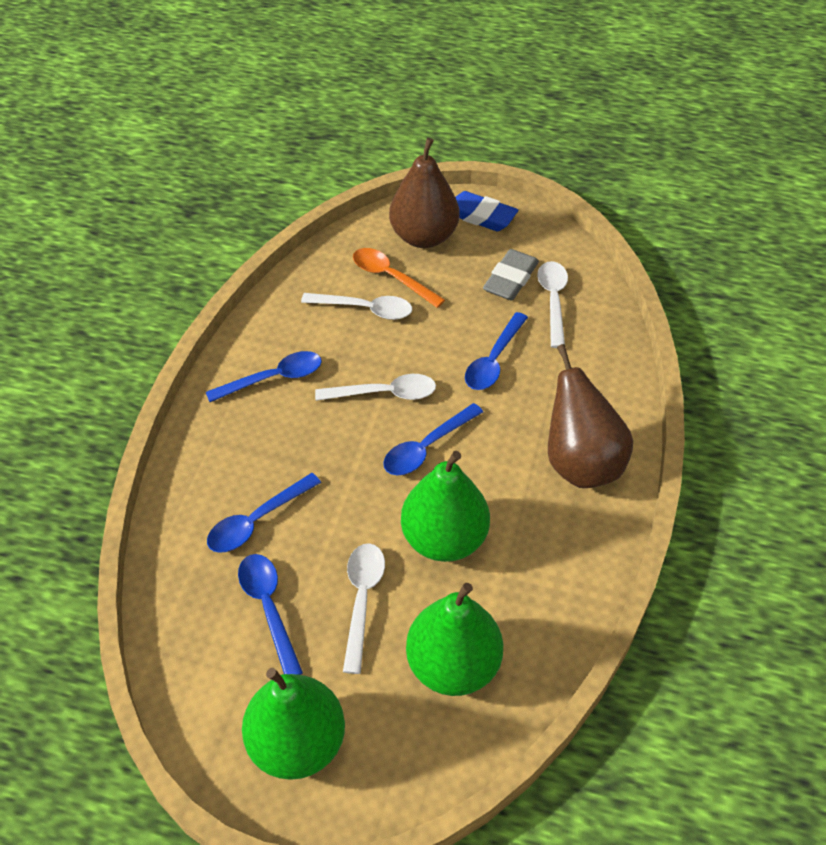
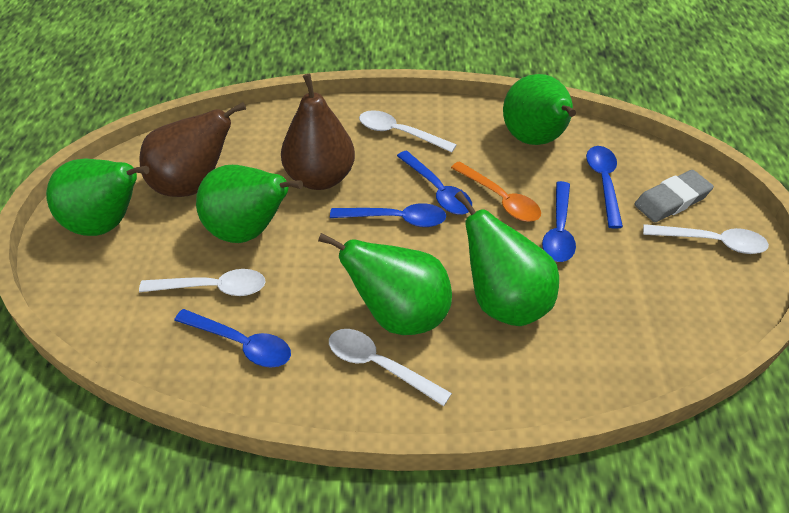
blue eraser: 1 -> 0
green pear: 3 -> 5

